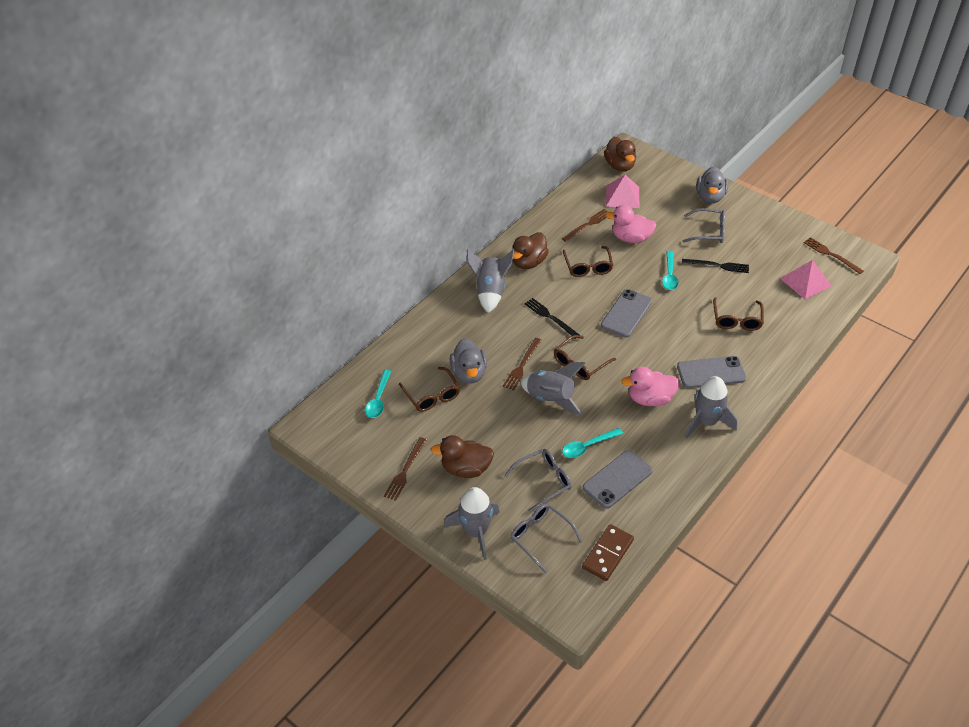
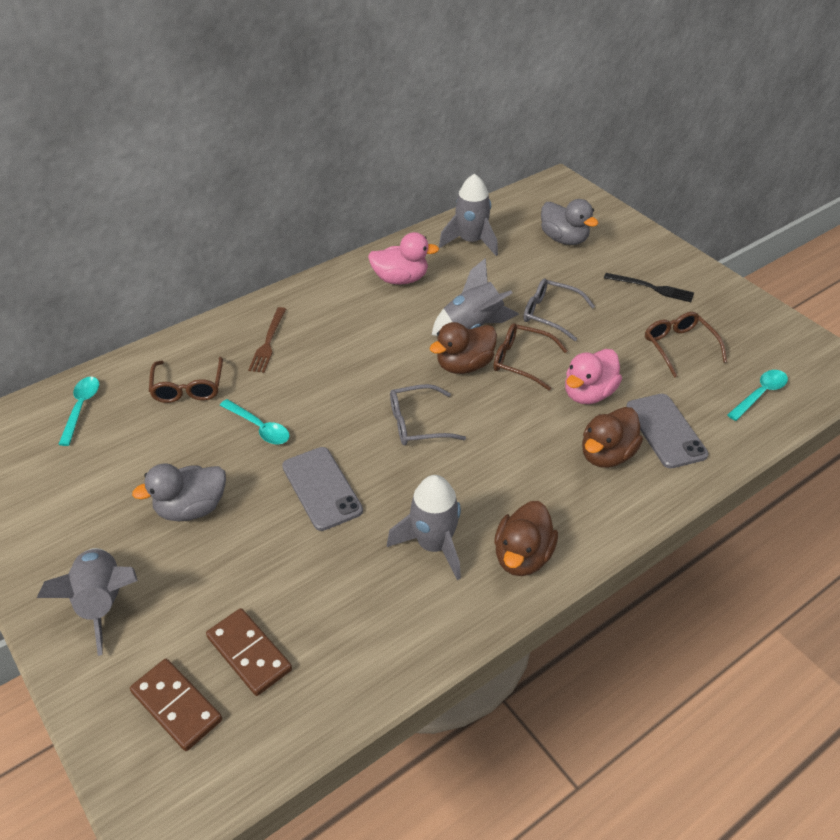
black fork: 2 -> 1
brown domino: 1 -> 2
brown fork: 4 -> 1
brown glasses: 4 -> 3
grey glasses: 3 -> 2
grey phone: 3 -> 2
pink pyramid: 2 -> 0

